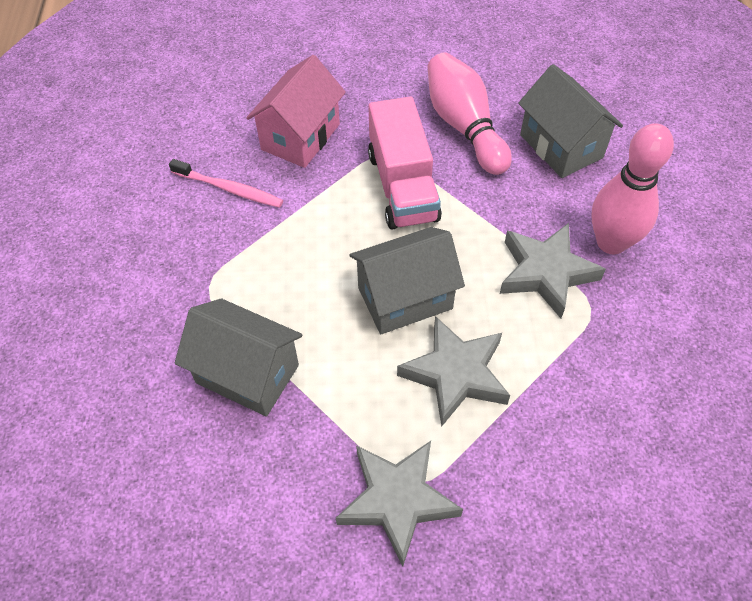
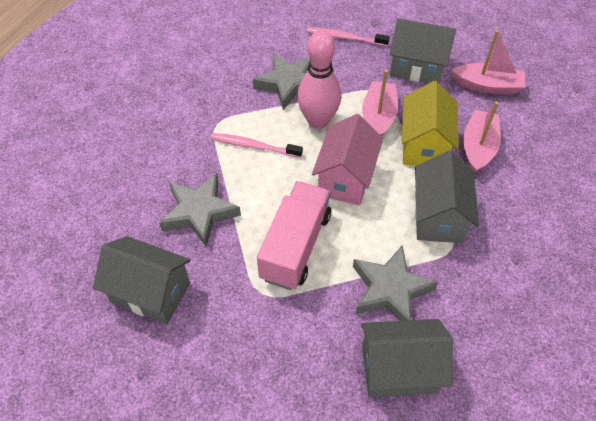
grey house: 3 -> 4
pink boat: 0 -> 3
pink bowling pin: 2 -> 1
pink toothbrush: 1 -> 2
yellow house: 0 -> 1

